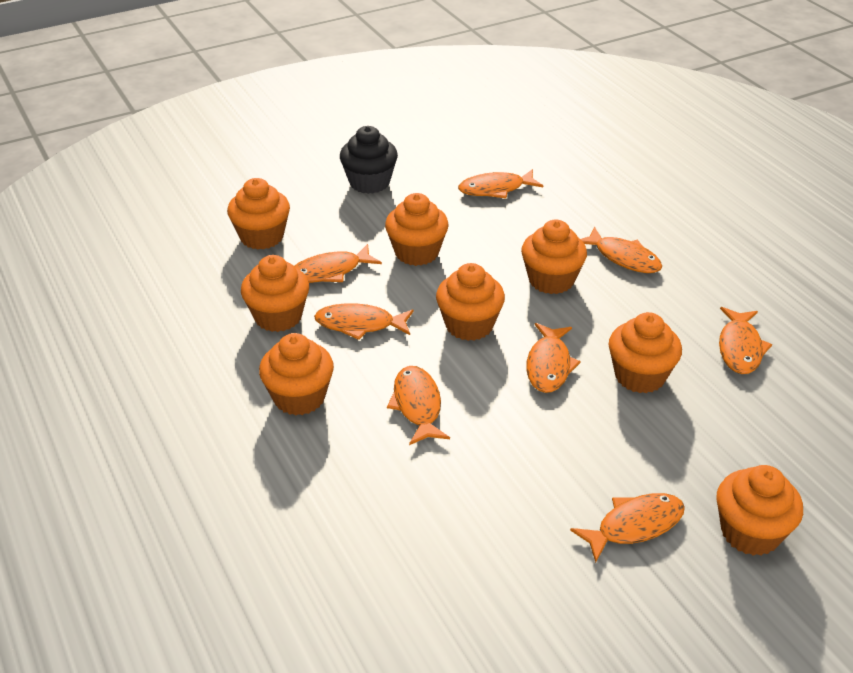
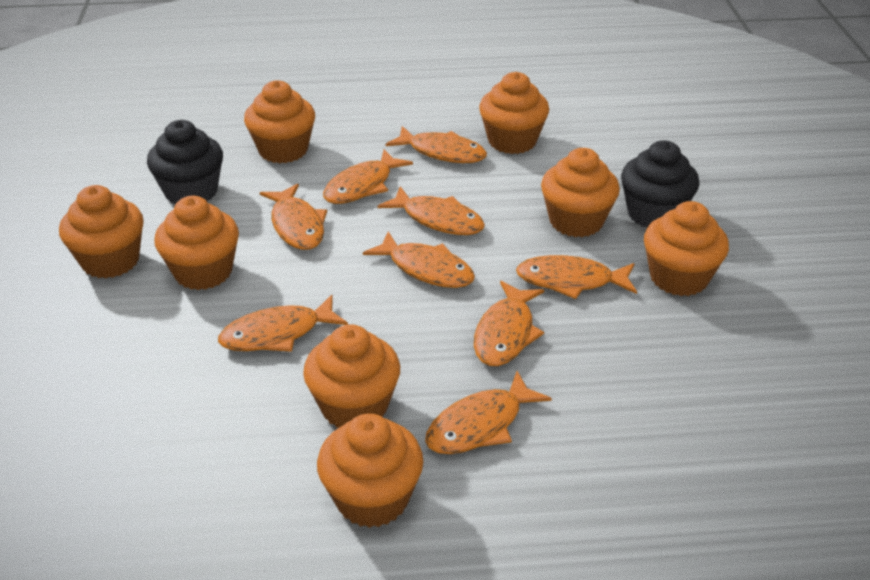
black cupcake: 1 -> 2
orange fish: 8 -> 9

